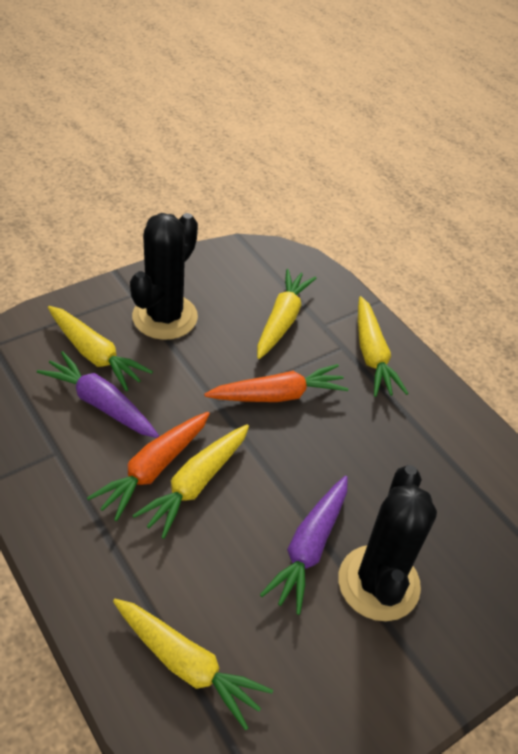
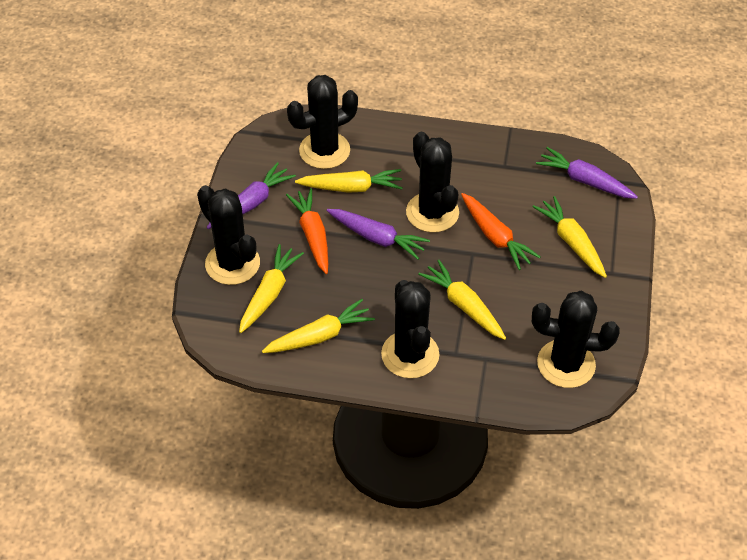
black cactus: 2 -> 5
purple carrot: 2 -> 3

